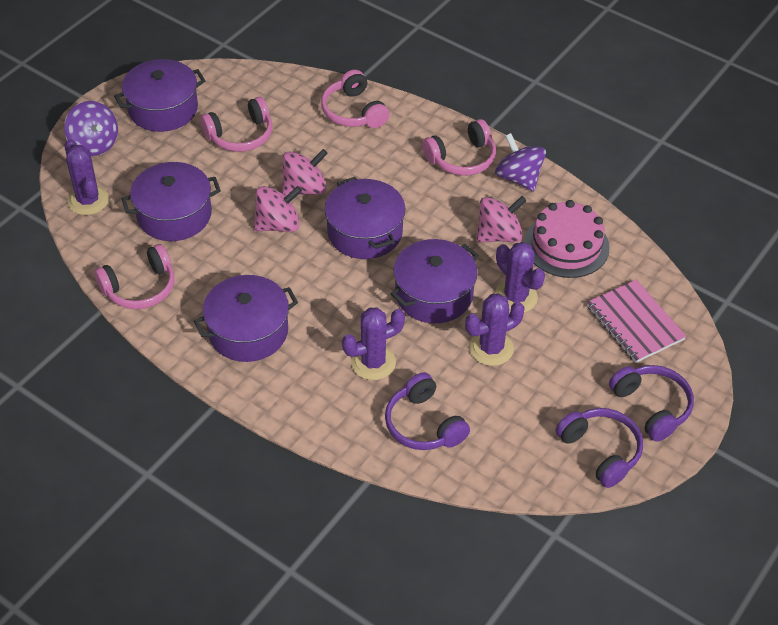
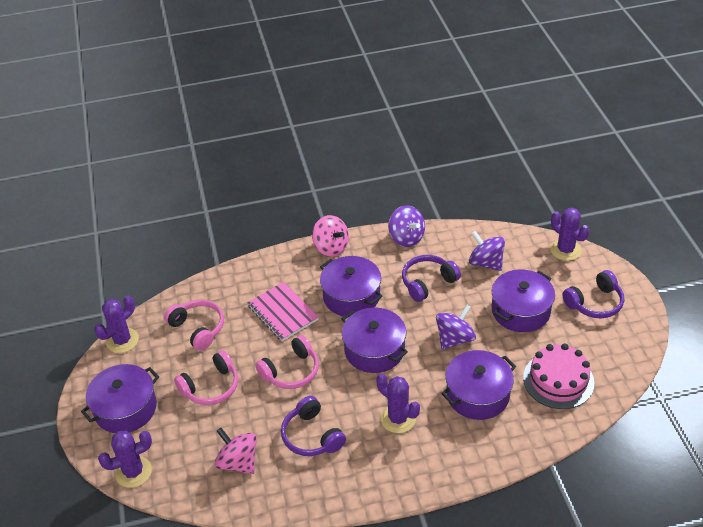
pink headphones: 4 -> 3
pink spinning top: 3 -> 2
purple spinning top: 2 -> 3

